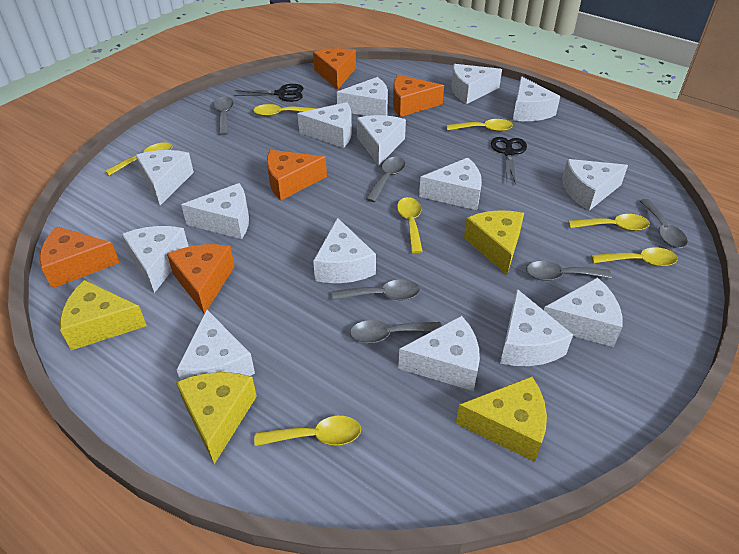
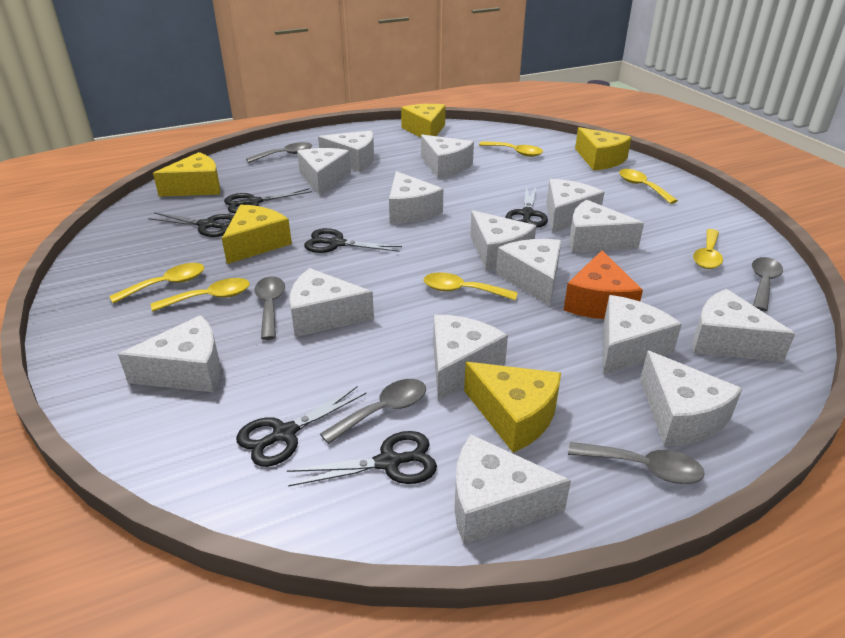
black scissors: 2 -> 6
grey spoon: 6 -> 5
orange cheese: 5 -> 1
yellow cheese: 4 -> 5
yellow spoon: 7 -> 6

